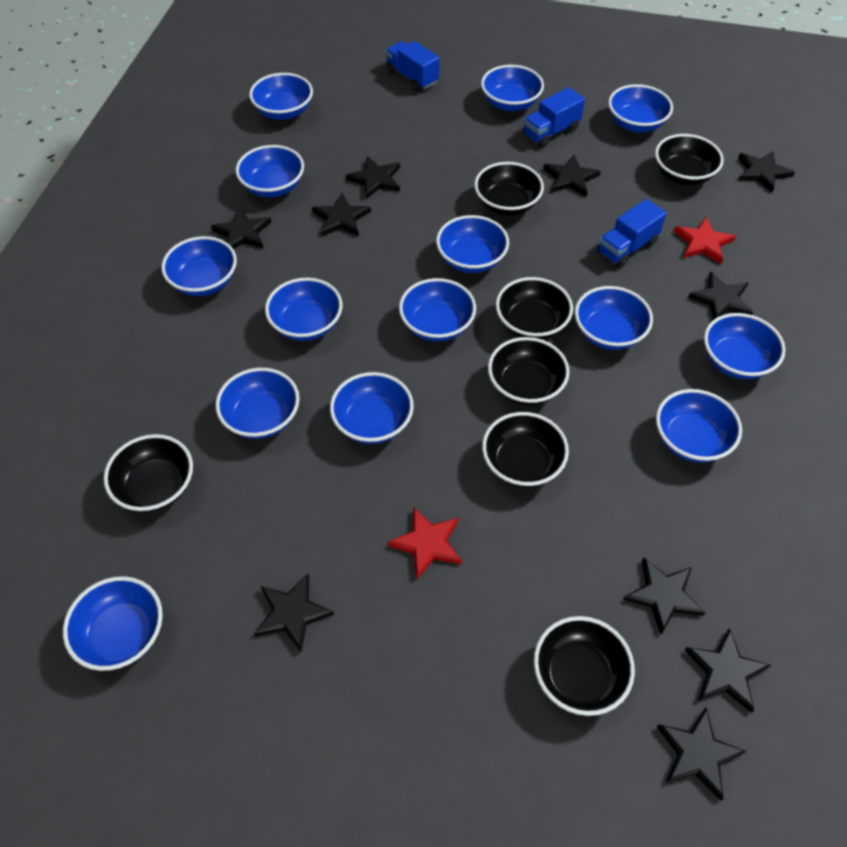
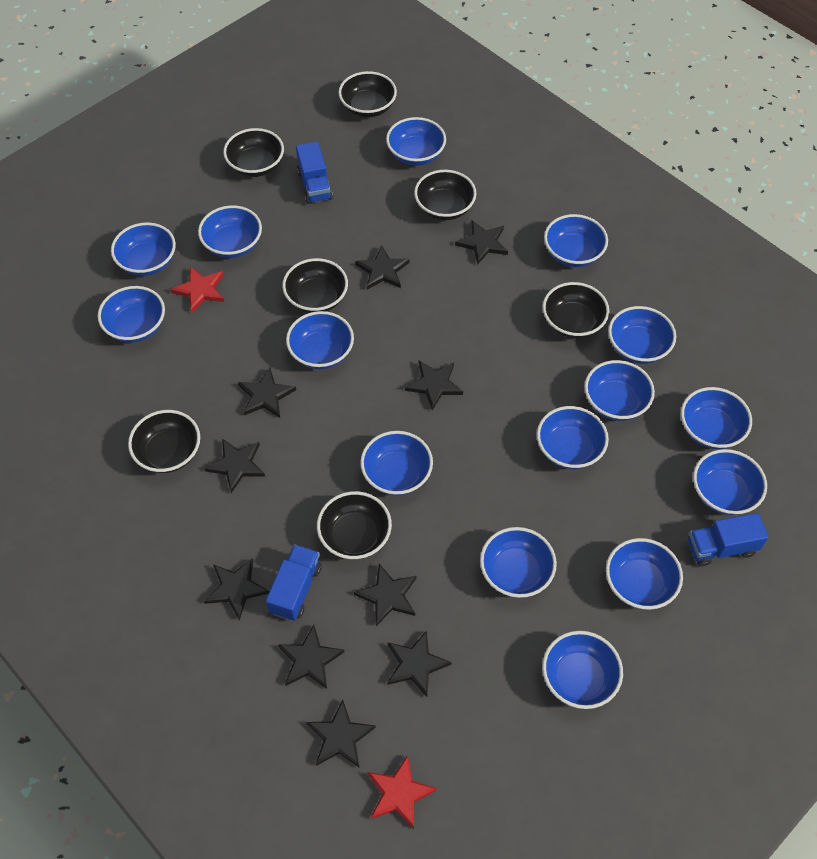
blue bowl: 14 -> 15

